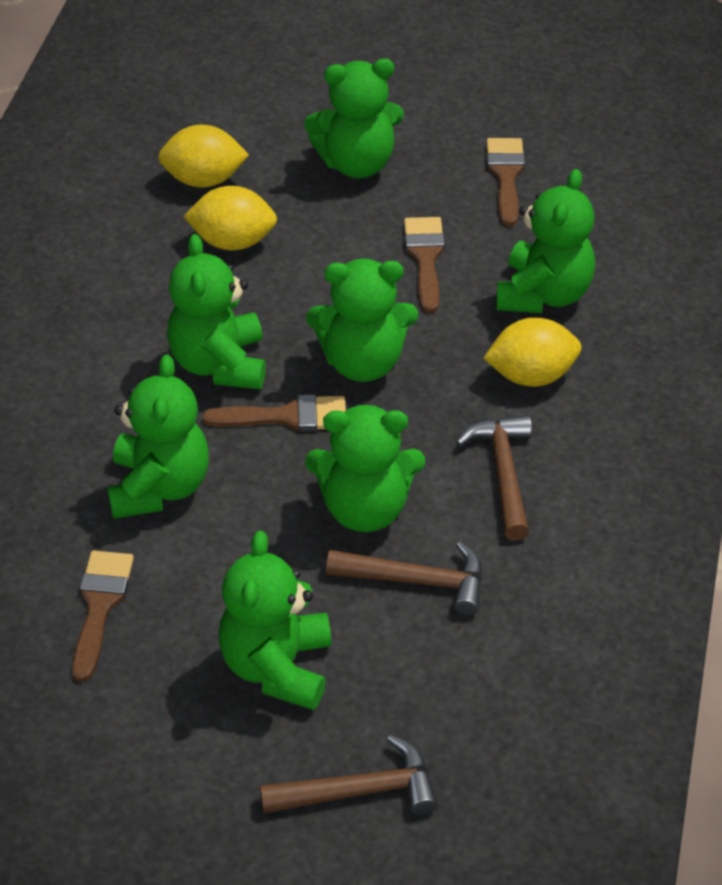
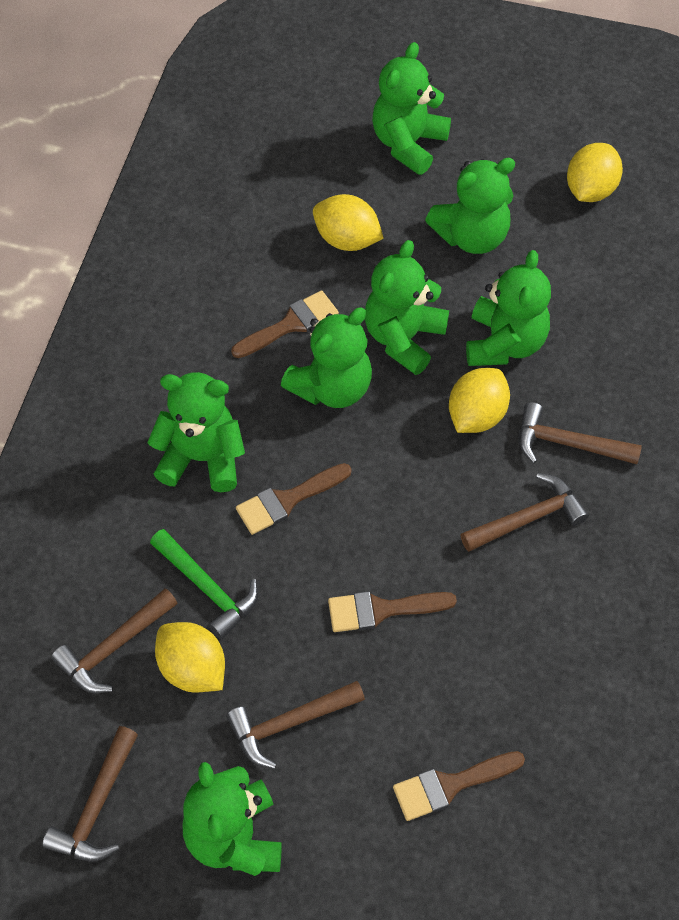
brown hammer: 3 -> 5
green hammer: 0 -> 1
yellow lemon: 3 -> 4

